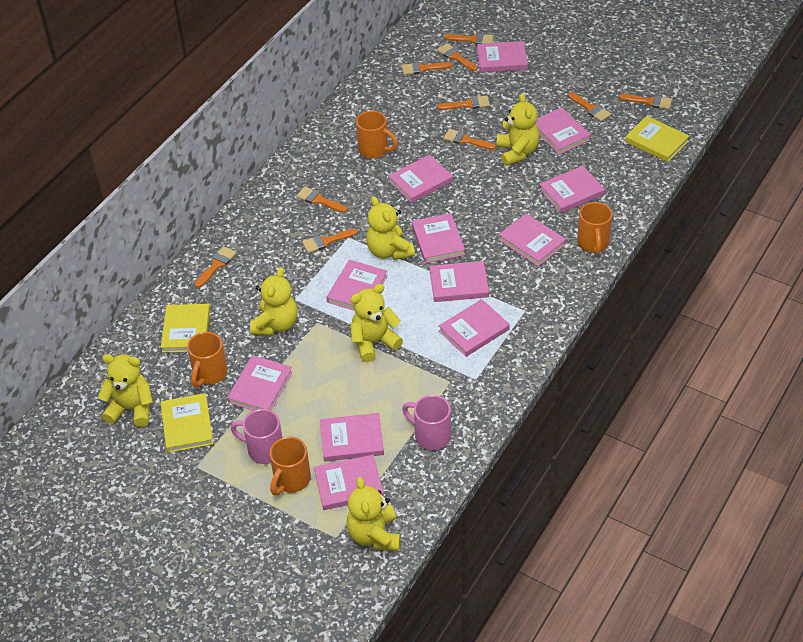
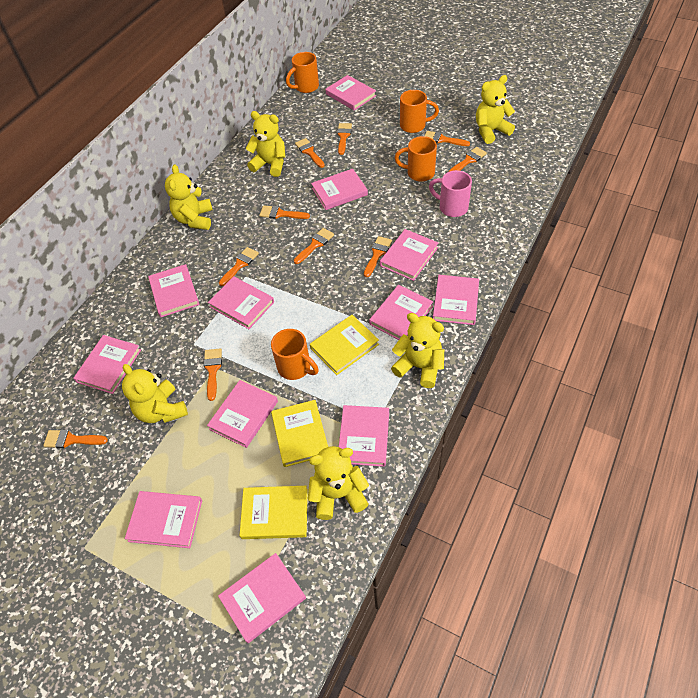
pink mug: 2 -> 1

